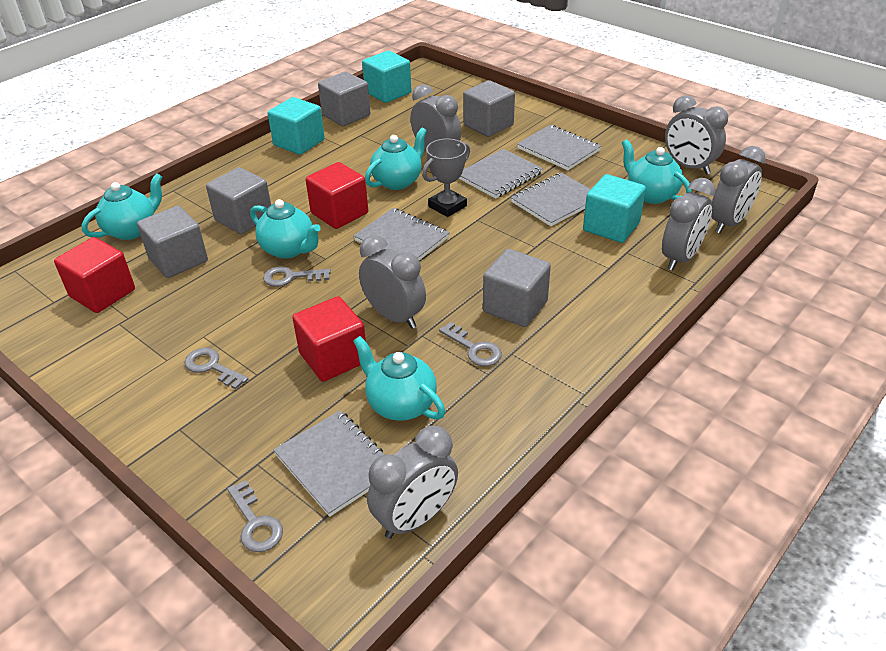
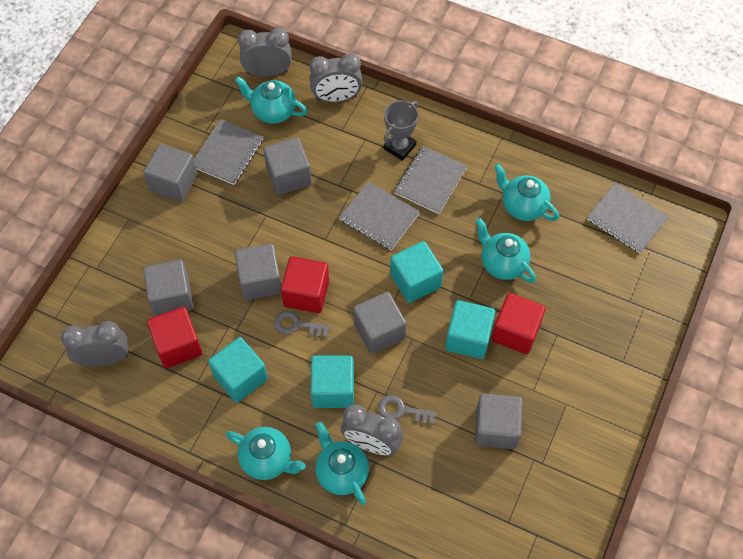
grey clock: 6 -> 4
grey cube: 5 -> 6
grey key: 4 -> 2
grey notebook: 5 -> 4
turquoise cube: 3 -> 4

